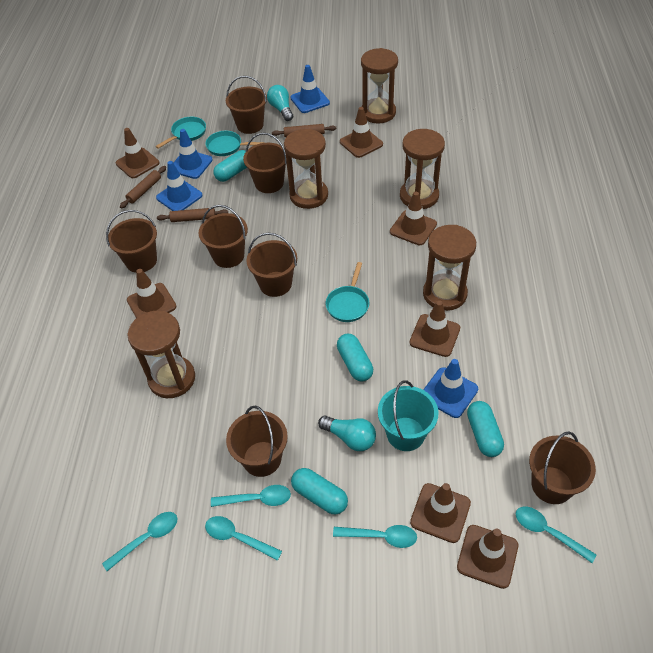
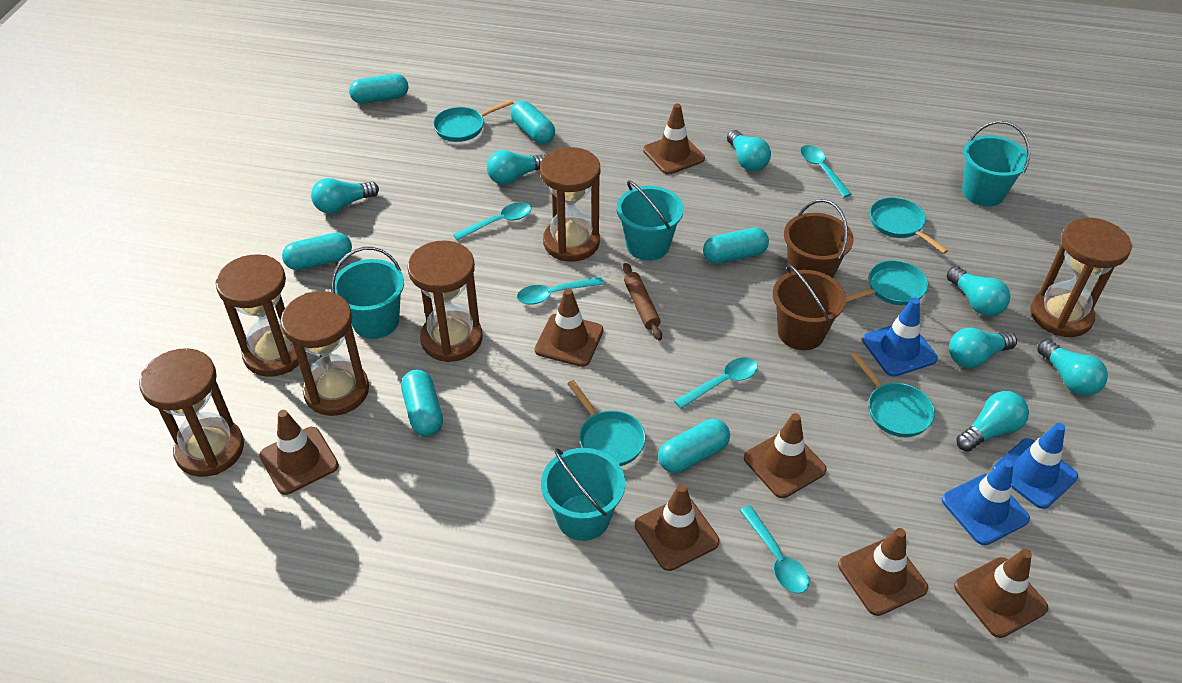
blue traffic cone: 4 -> 3
brown bucket: 7 -> 2
brown hourglass: 5 -> 6
brown rolling pin: 3 -> 1
turquoise bucket: 1 -> 4
turquoise capsule: 4 -> 6
turquoise light bulb: 2 -> 7
turquoise pan: 3 -> 5

